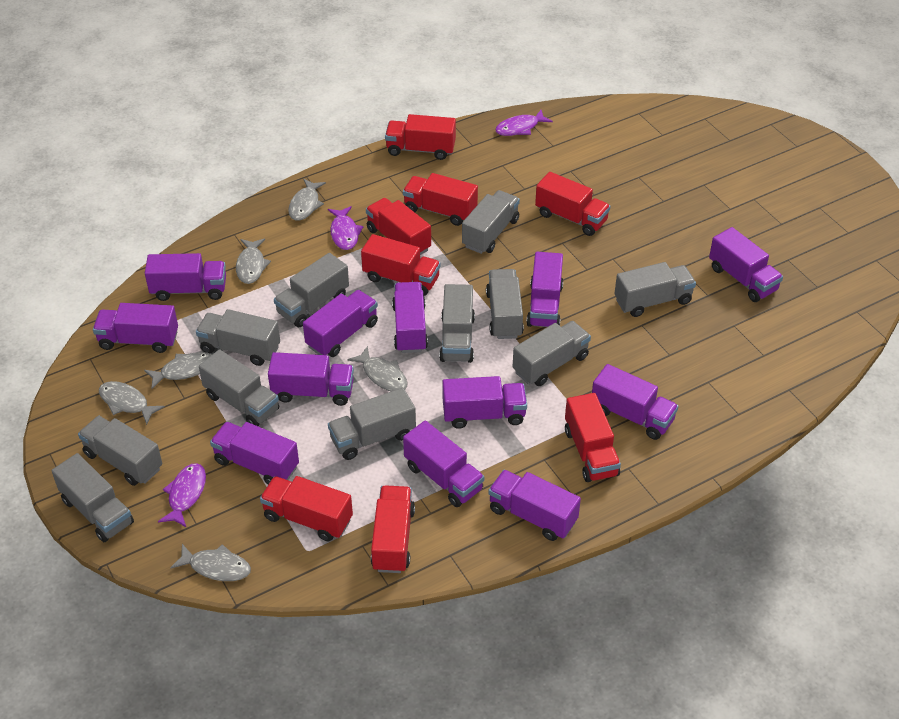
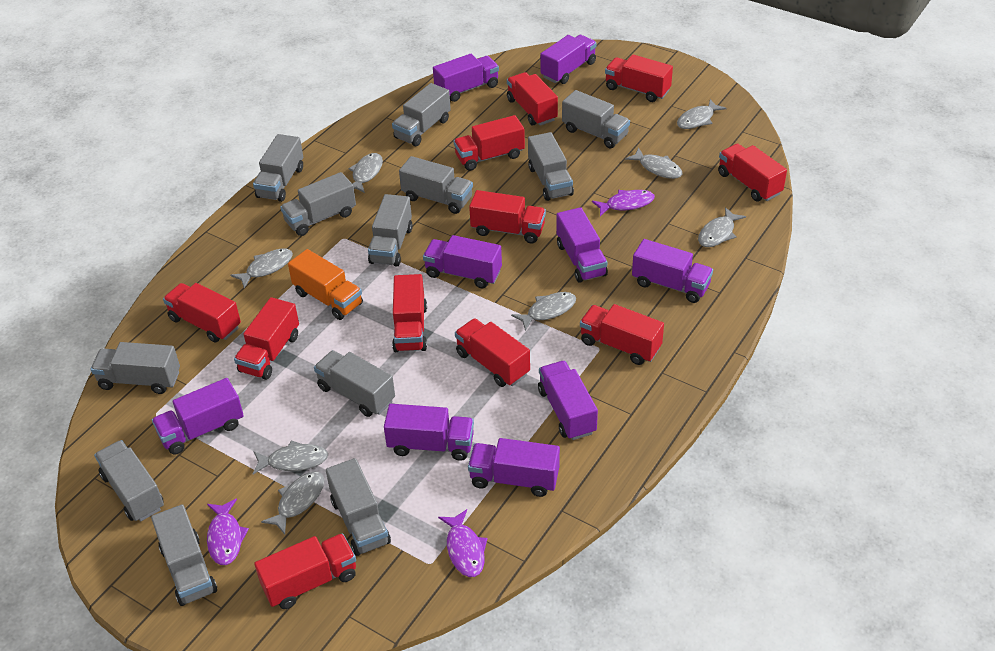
grey fish: 6 -> 8
grey truck: 11 -> 12
orange truck: 0 -> 1
purple truck: 12 -> 9
red truck: 8 -> 11

